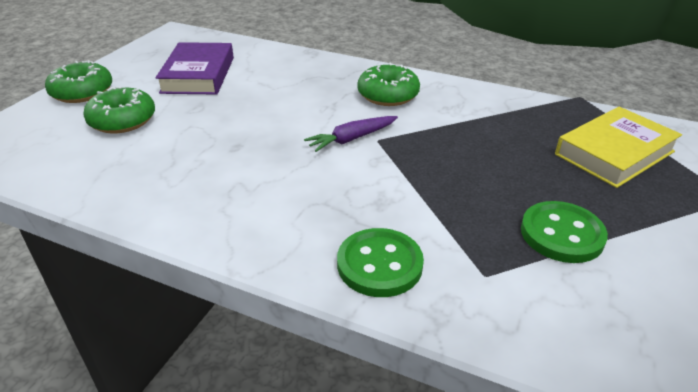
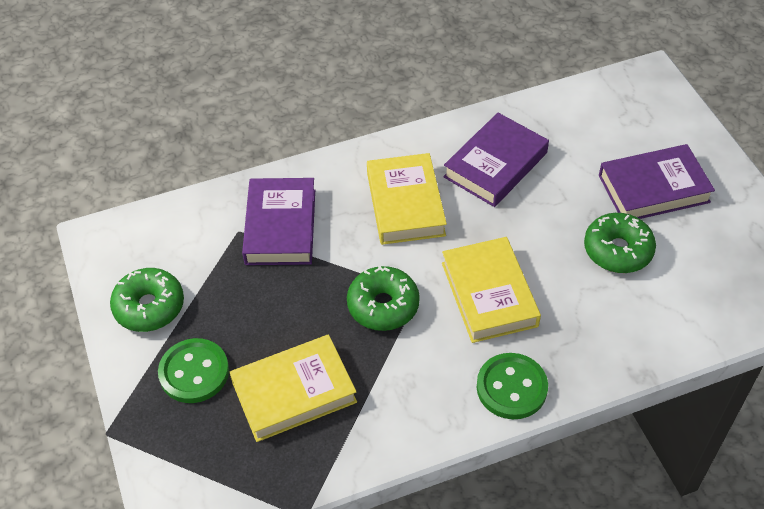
purple book: 1 -> 3
purple carrot: 1 -> 0
yellow book: 1 -> 3

